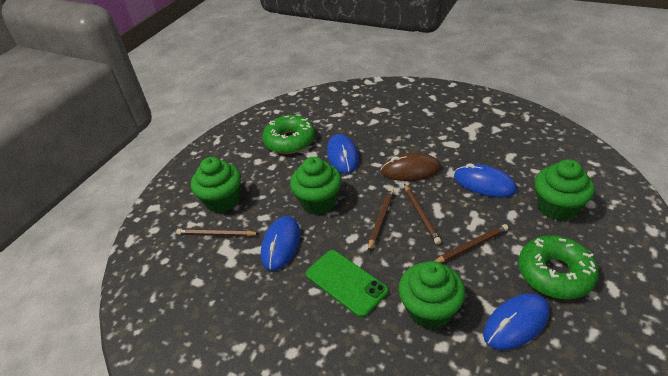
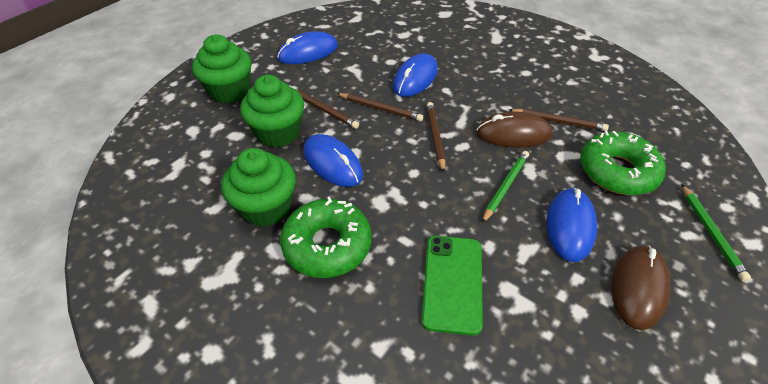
brown mouse: 1 -> 2
green cupcake: 4 -> 3
green pencil: 0 -> 2

